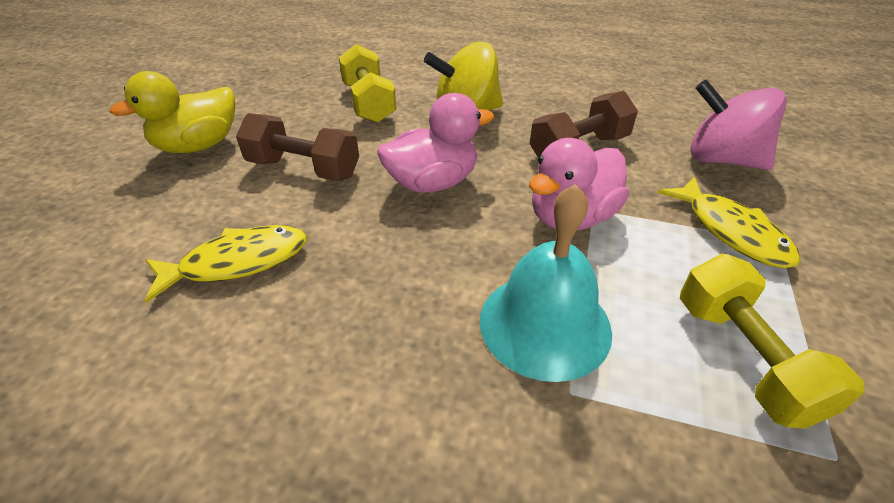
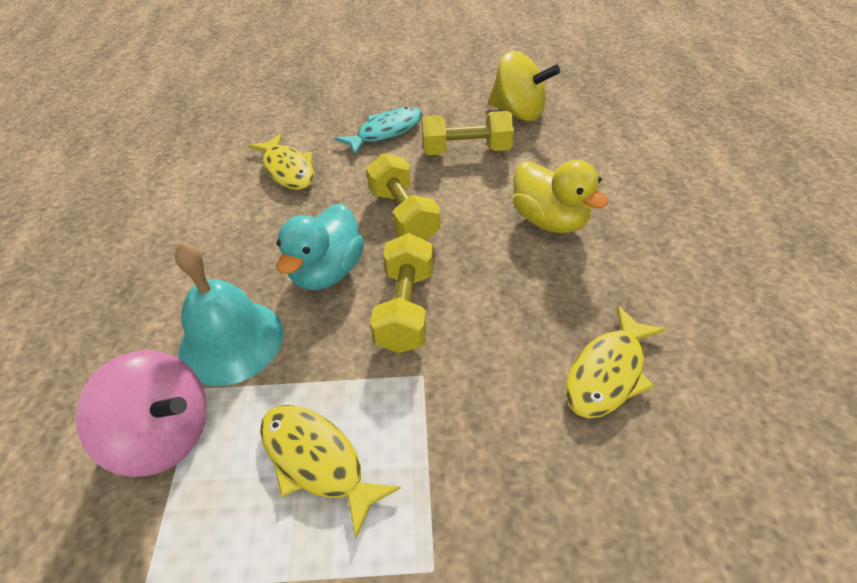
brown dumbbell: 2 -> 0
pink duck: 2 -> 0
turquoise duck: 0 -> 1
turquoise fish: 0 -> 1
yellow dumbbell: 2 -> 3
yellow fish: 2 -> 3

